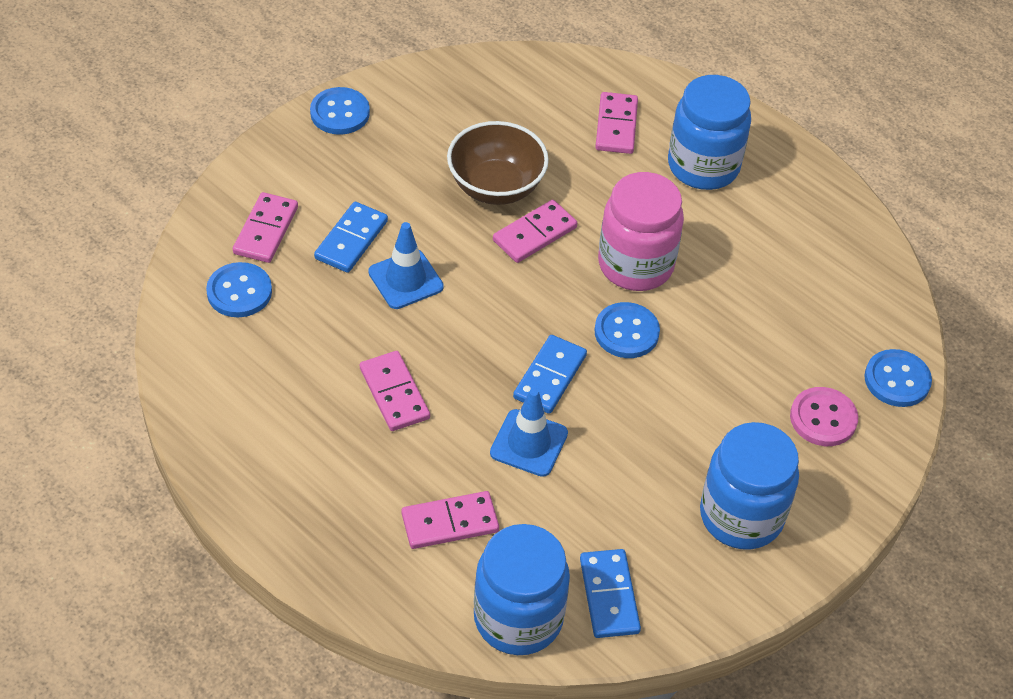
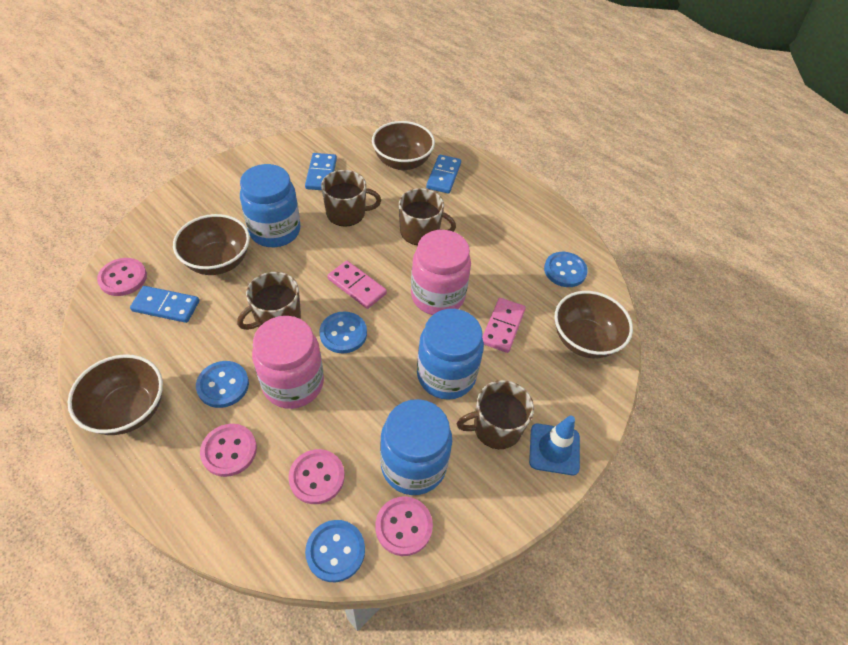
blue traffic cone: 2 -> 1
brown bowl: 1 -> 4
brown mug: 0 -> 4
pink button: 1 -> 4
pink domino: 5 -> 2
pink jar: 1 -> 2

